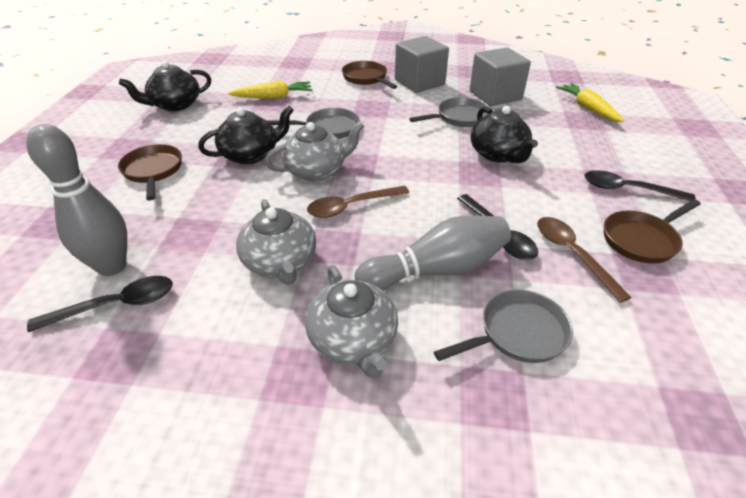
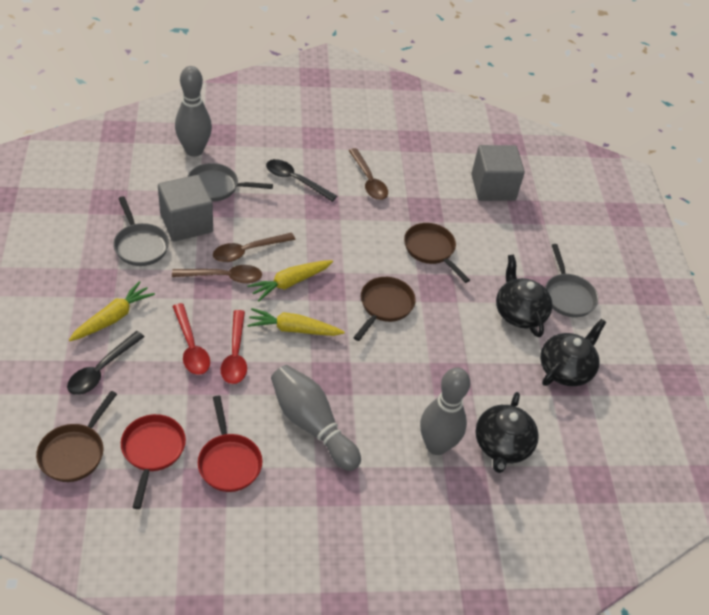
black spoon: 3 -> 2
brown spoon: 2 -> 3
grey bowling pin: 2 -> 3
grey teapot: 3 -> 0
red pan: 0 -> 2
red spoon: 0 -> 2
yellow carrot: 2 -> 3

